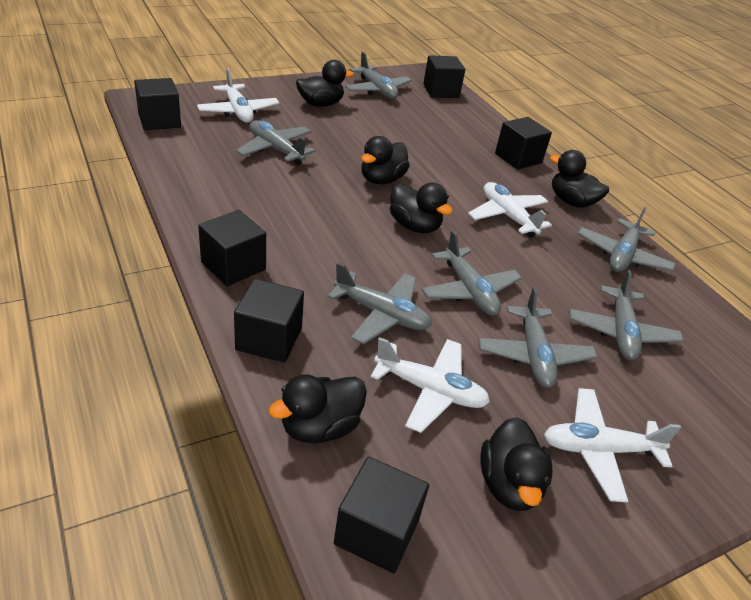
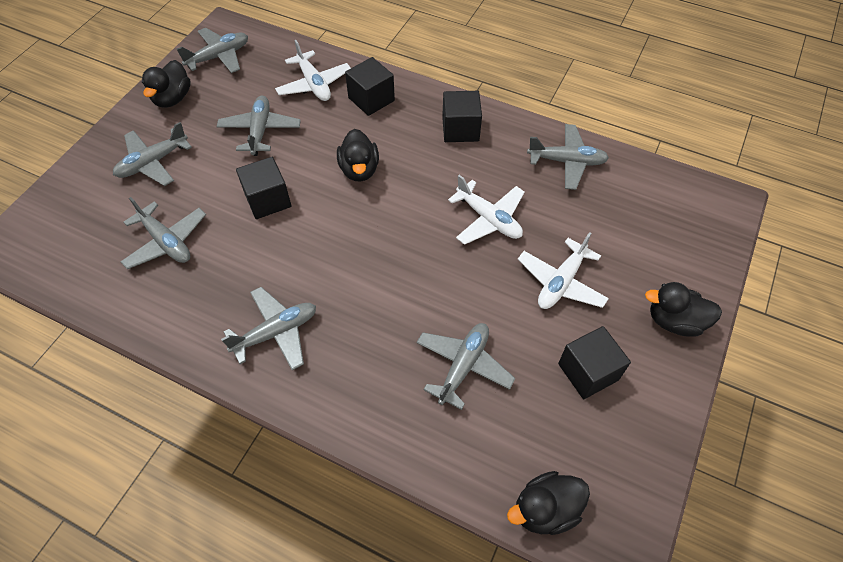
black cube: 6 -> 4
black duck: 6 -> 4
white plane: 4 -> 3

